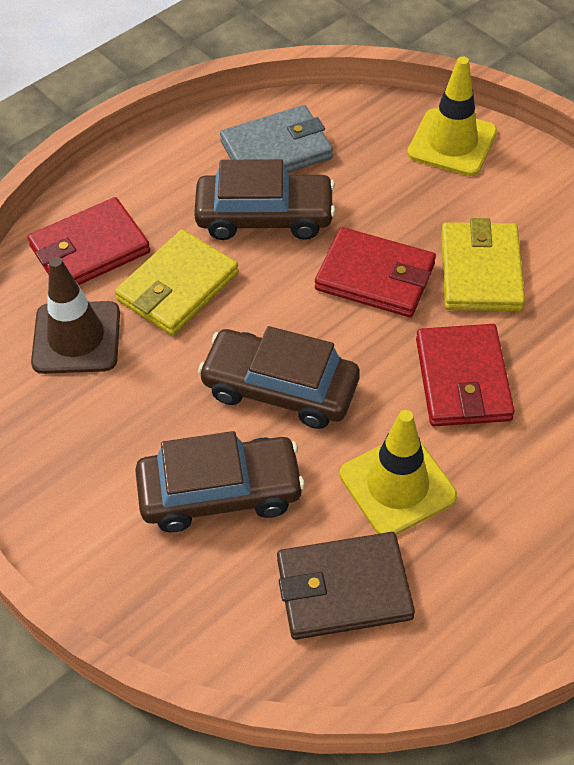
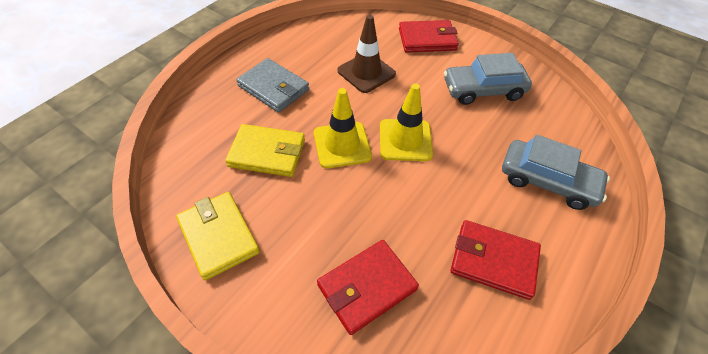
brown car: 3 -> 0
brown wallet: 1 -> 0
grey car: 0 -> 2

